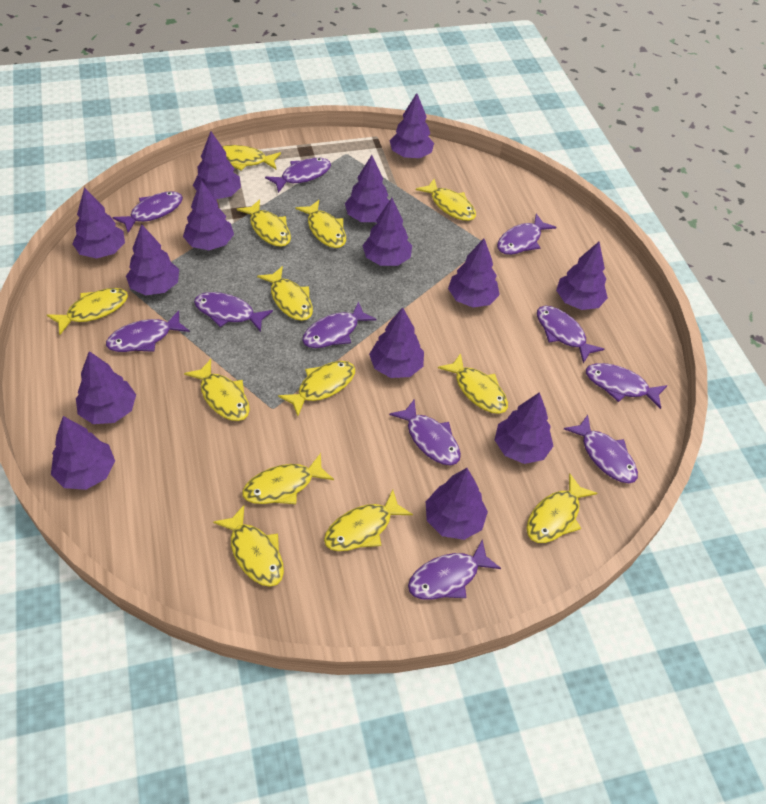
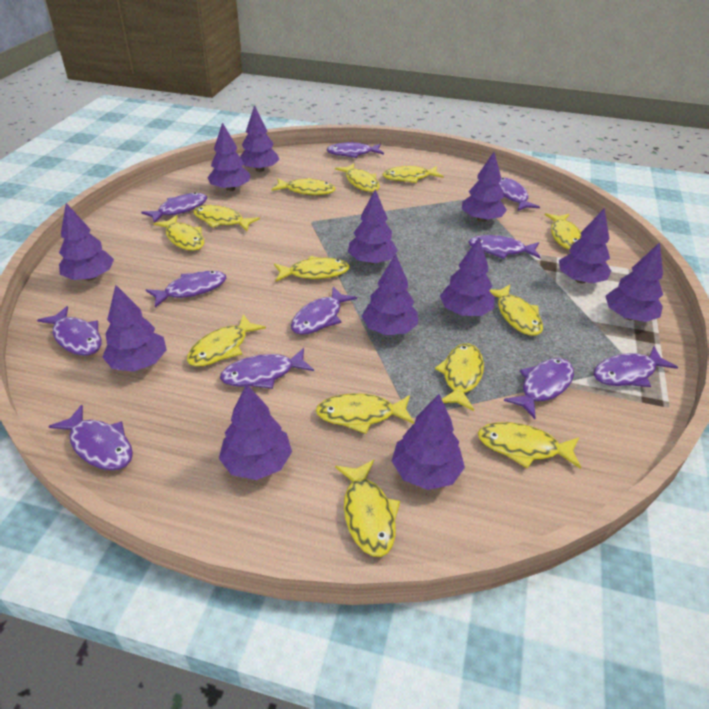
purple tree: 14 -> 12

